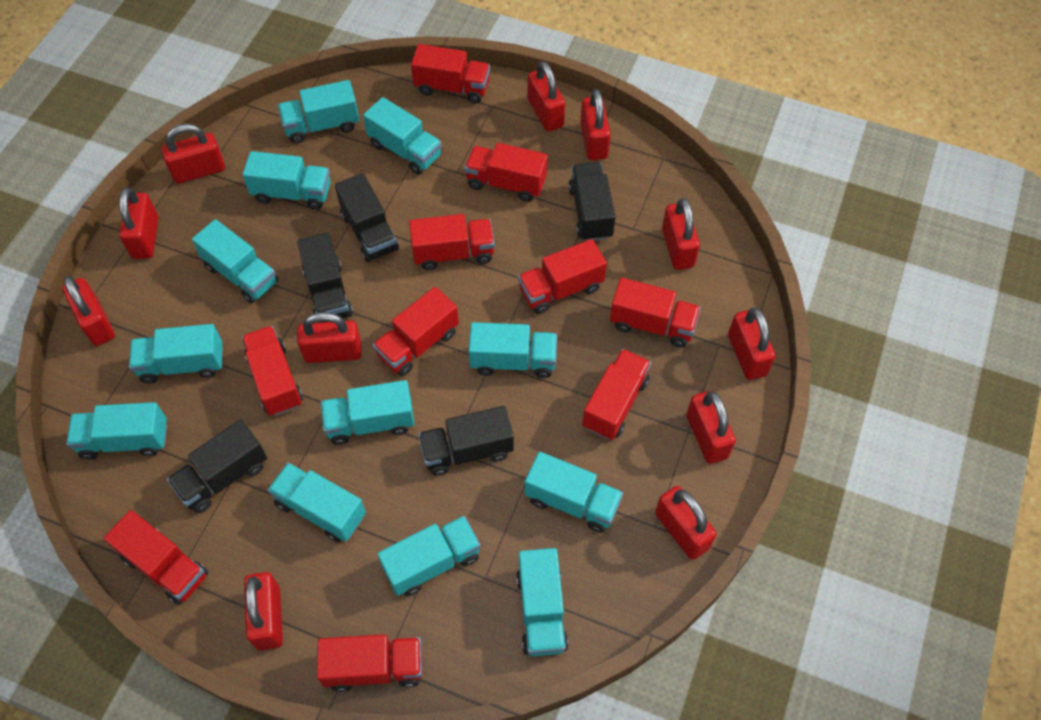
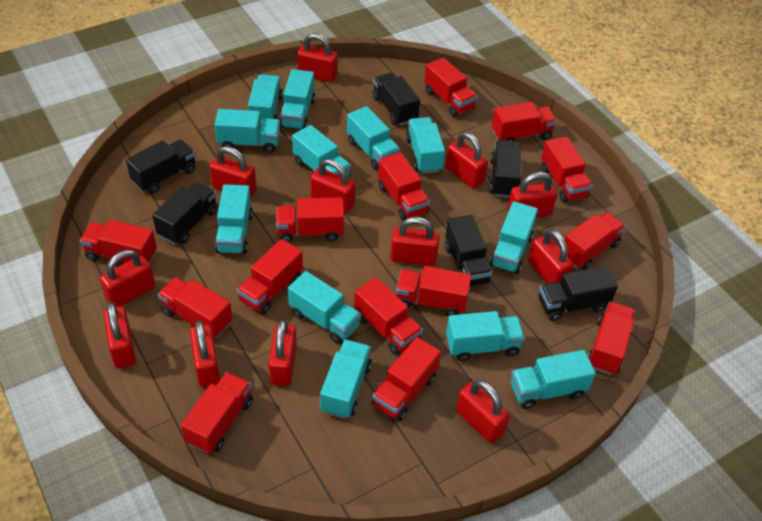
black truck: 5 -> 6
red padlock: 11 -> 12
red truck: 10 -> 14

